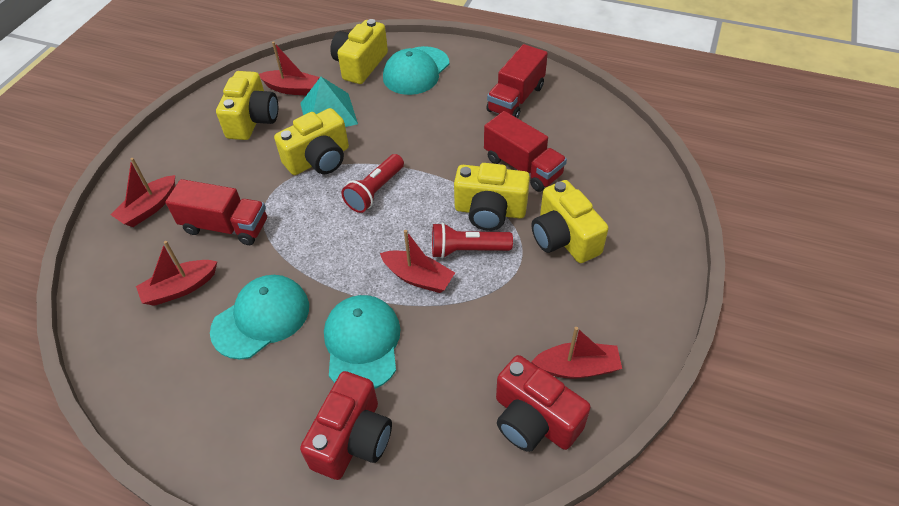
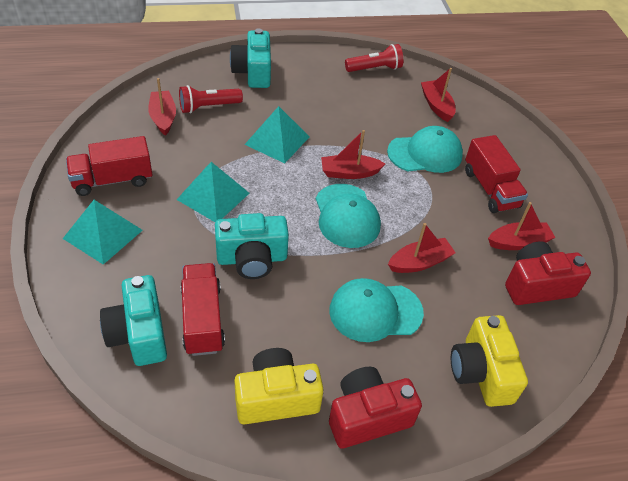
turquoise camera: 0 -> 3
turquoise pyramid: 1 -> 3
yellow camera: 5 -> 2

